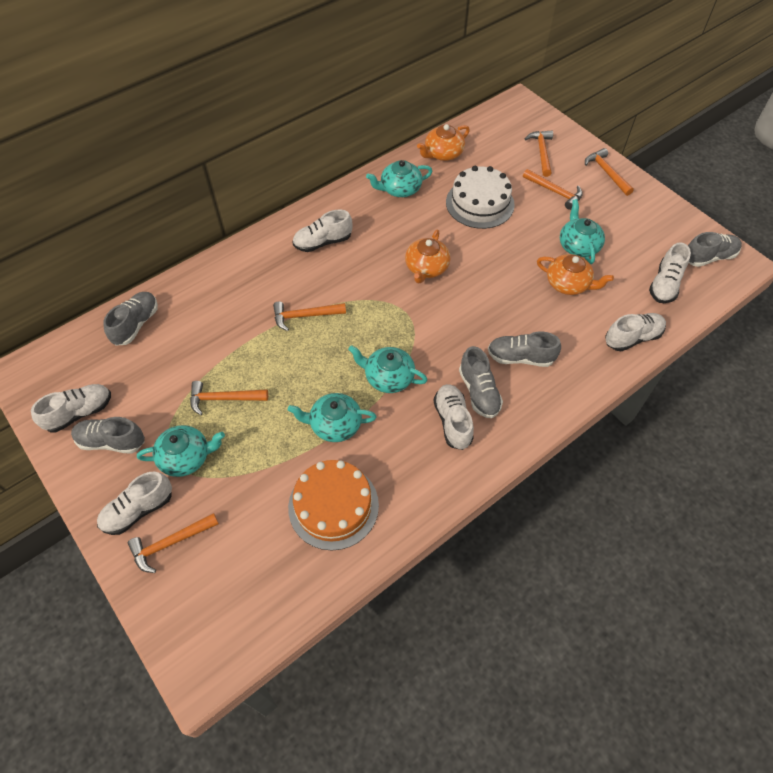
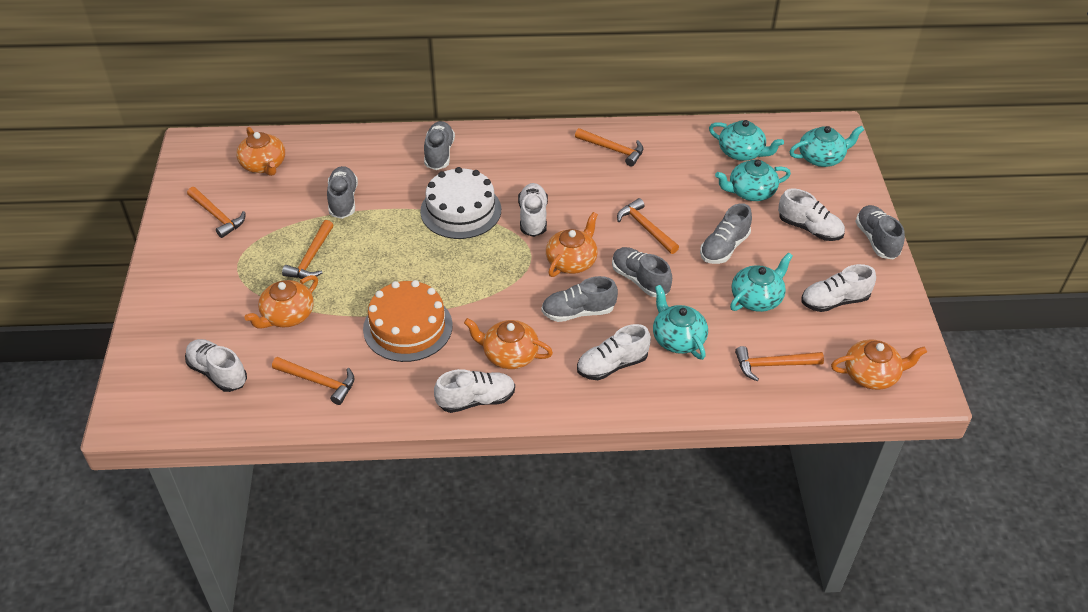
grey shoe: 5 -> 6
orange teapot: 3 -> 5

